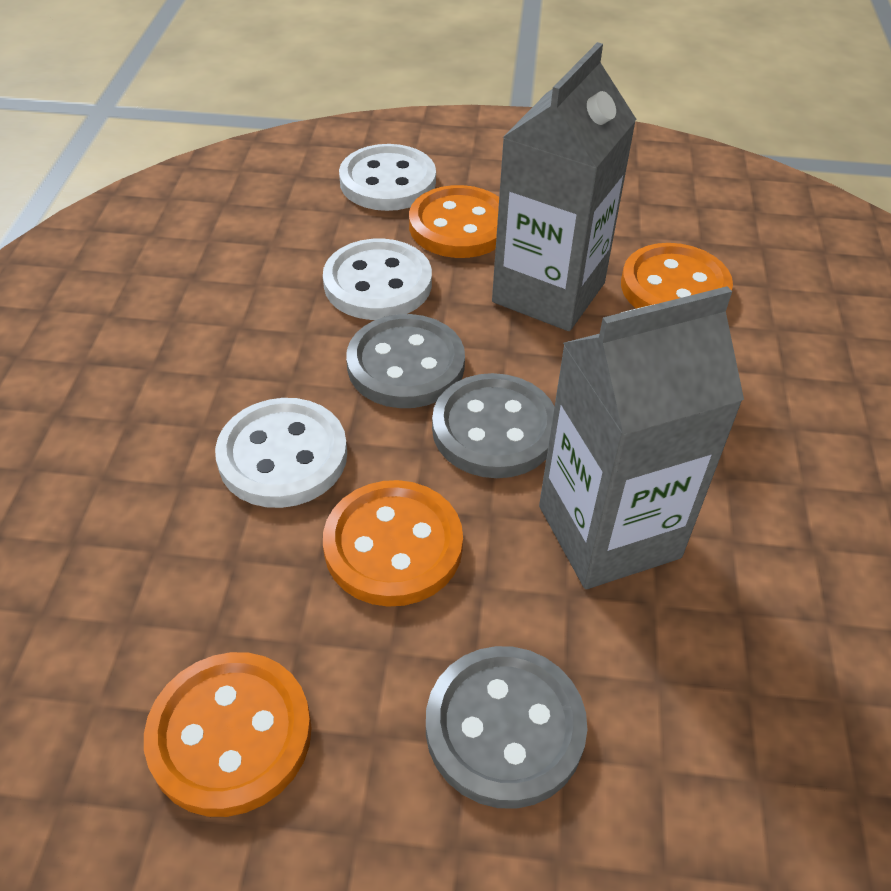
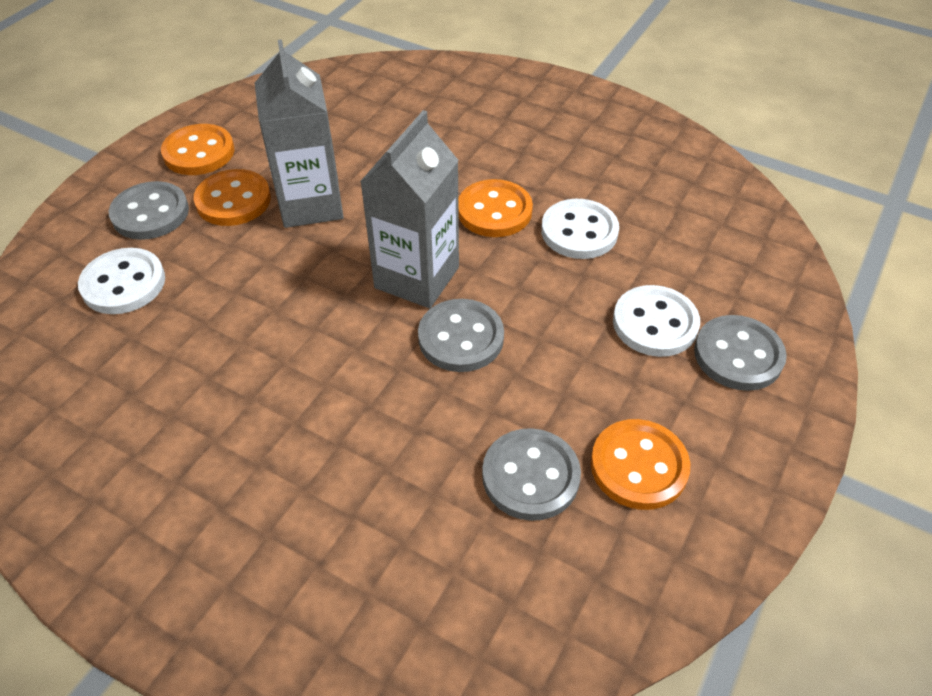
grey button: 3 -> 4

